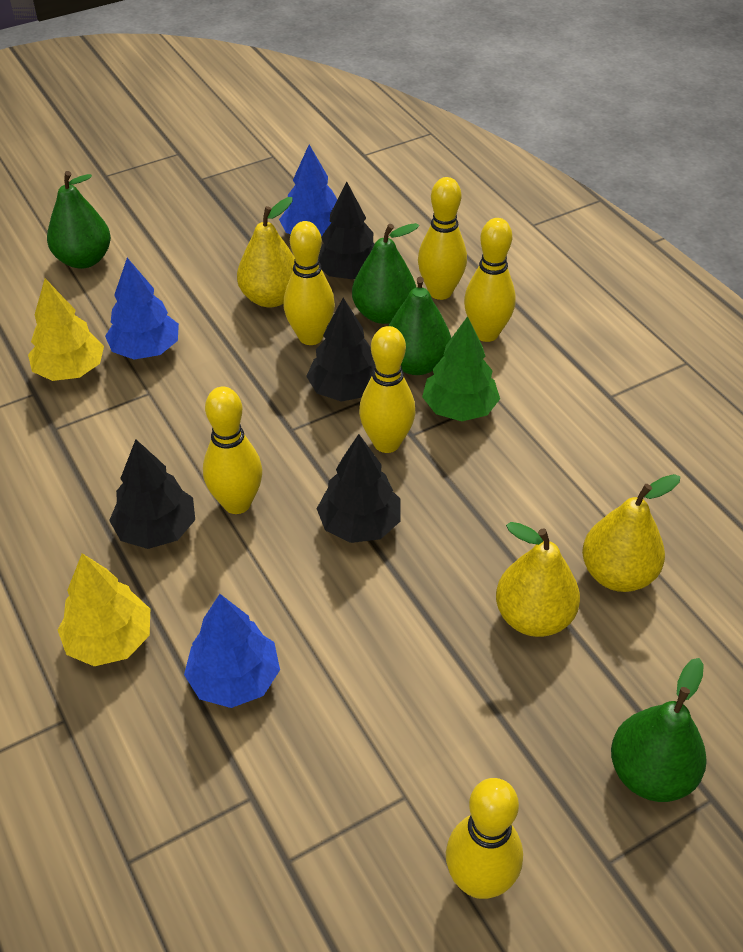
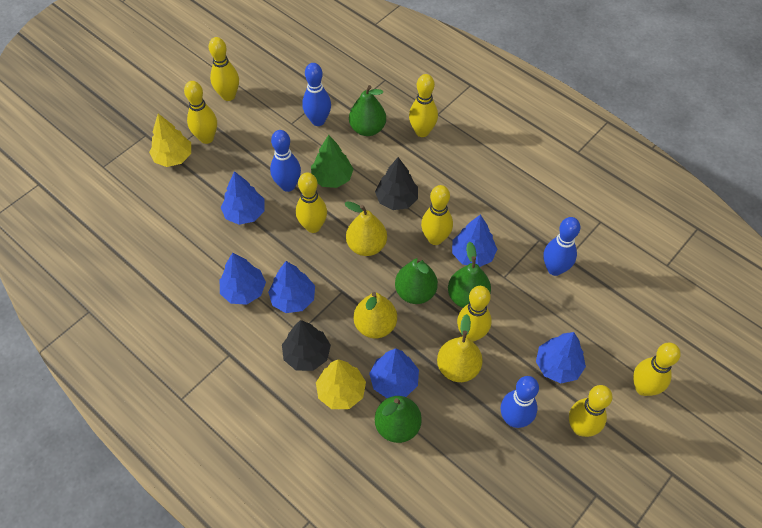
black tree: 4 -> 2
blue bowling pin: 0 -> 4
blue tree: 3 -> 6
yellow bowling pin: 6 -> 8

